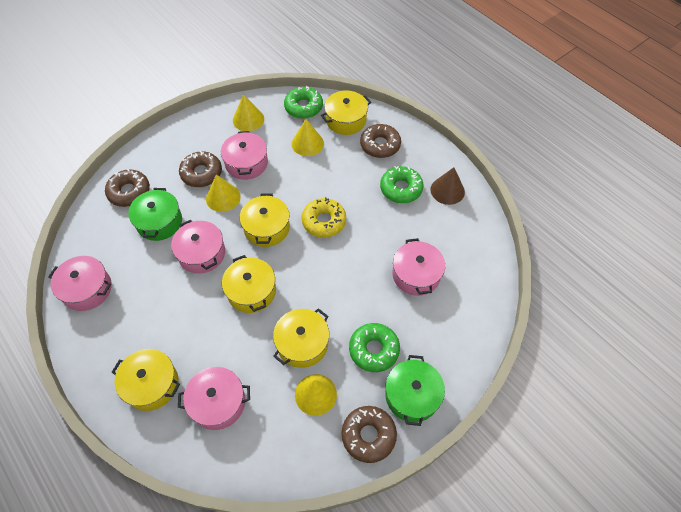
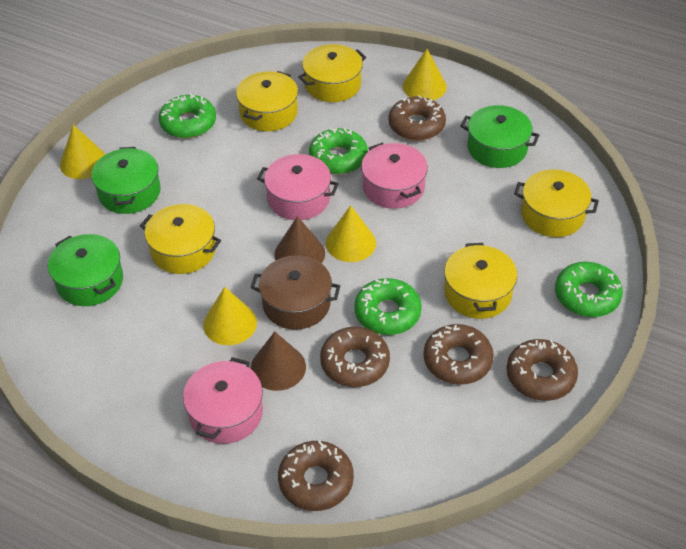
brown cone: 1 -> 2
brown donut: 4 -> 5
brown pot: 0 -> 1
green donut: 3 -> 4
green pot: 2 -> 3
pink pot: 5 -> 3
yellow donut: 1 -> 0

